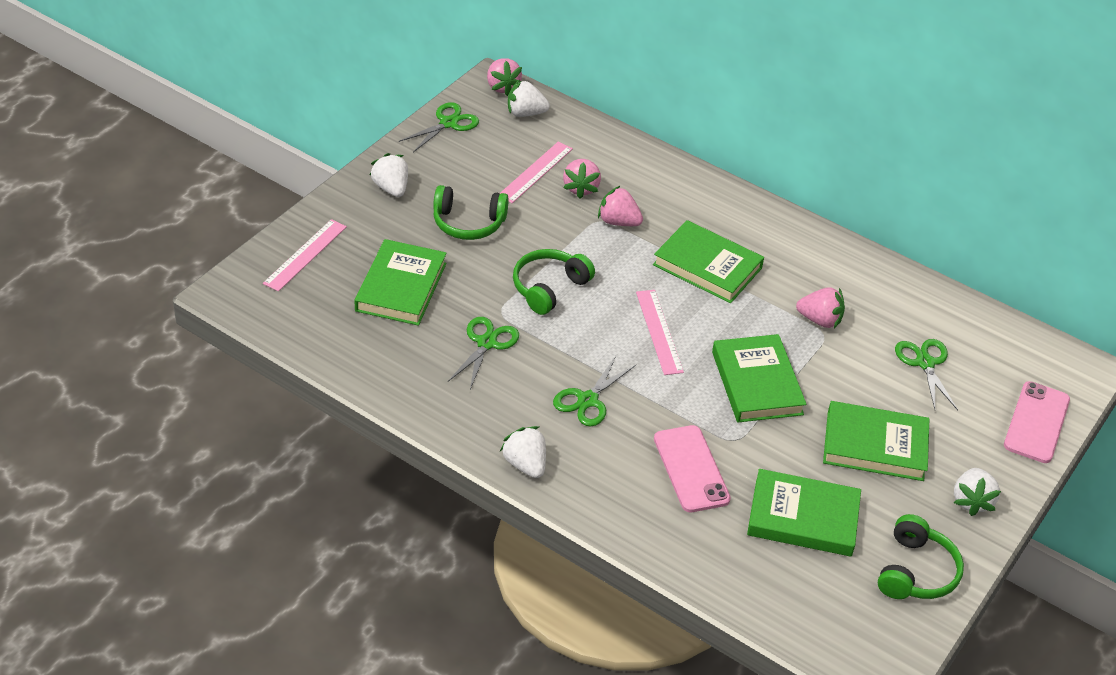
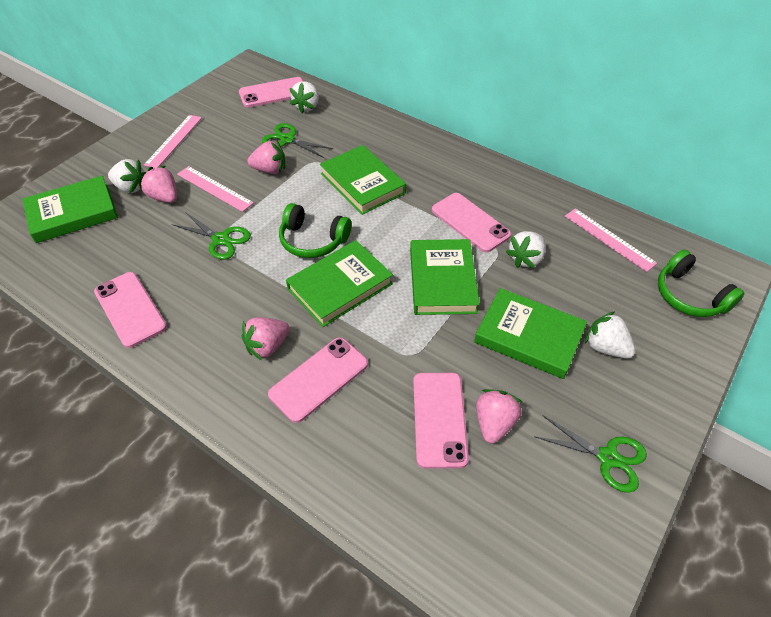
green headphones: 3 -> 2
green scissors: 4 -> 3
pink phone: 2 -> 5

